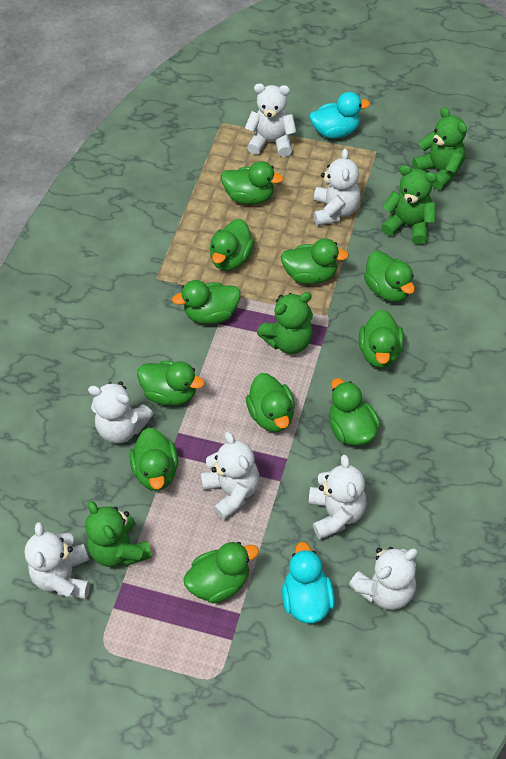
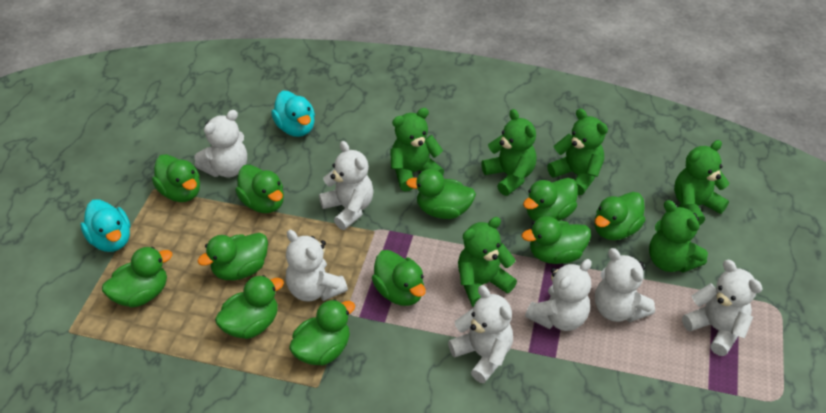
green teddy bear: 4 -> 6

